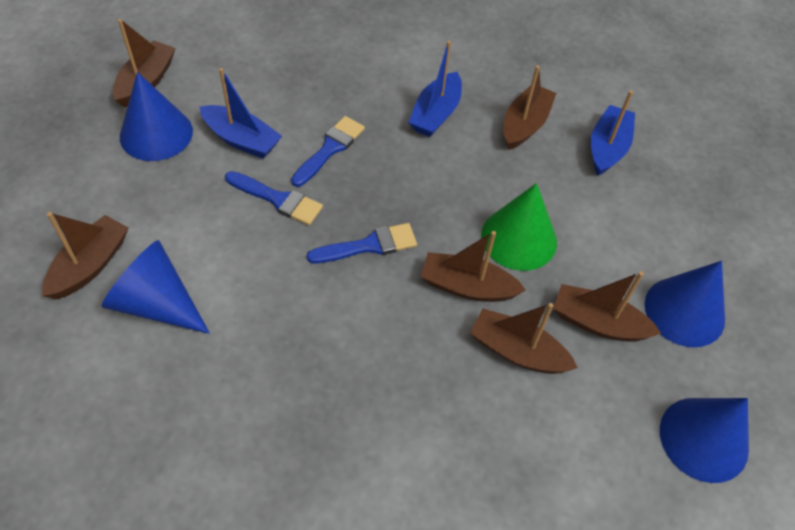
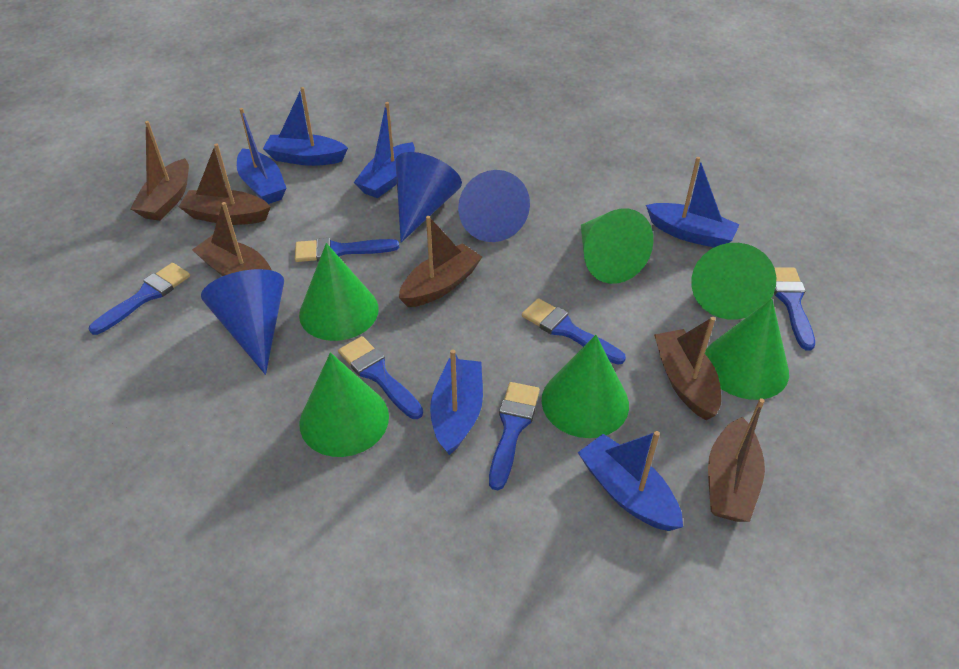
blue boat: 3 -> 6
blue brush: 3 -> 6
blue cone: 4 -> 3
green cone: 1 -> 6

